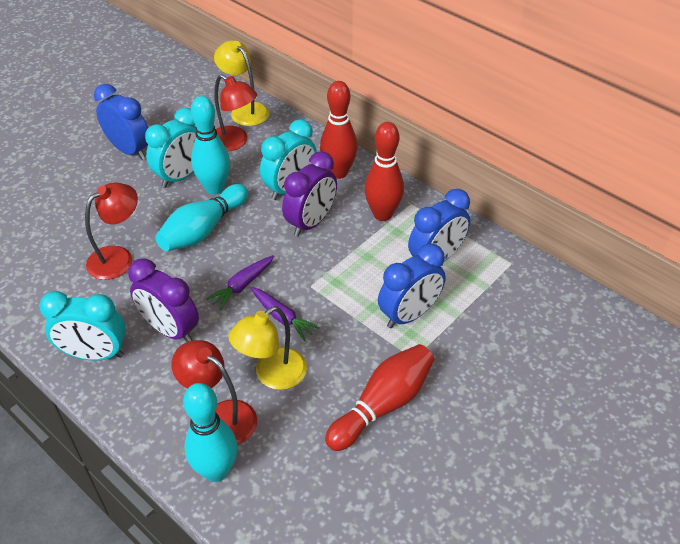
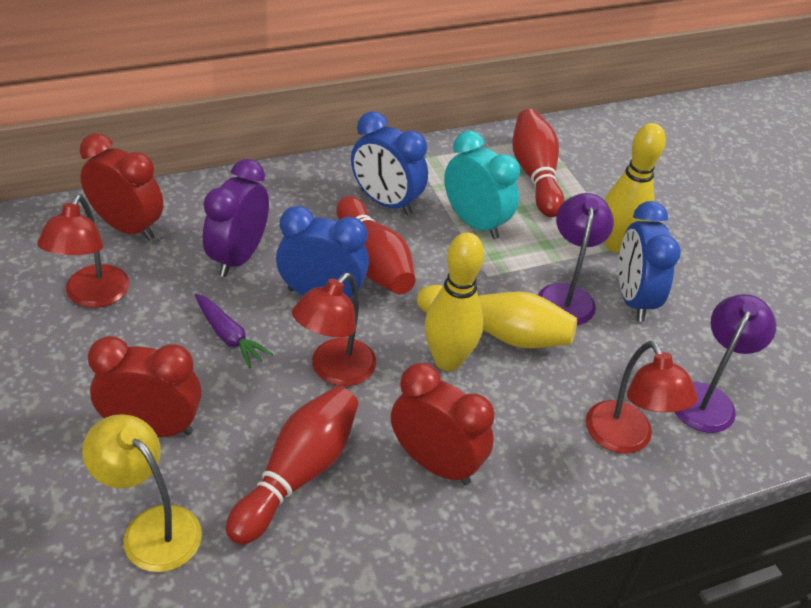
purple carrot: 2 -> 1
purple clock: 2 -> 1
purple lamp: 0 -> 2
red clock: 0 -> 3
turquoise bowling pin: 3 -> 0
turquoise clock: 3 -> 1
yellow bowling pin: 0 -> 3
yellow lamp: 2 -> 1

